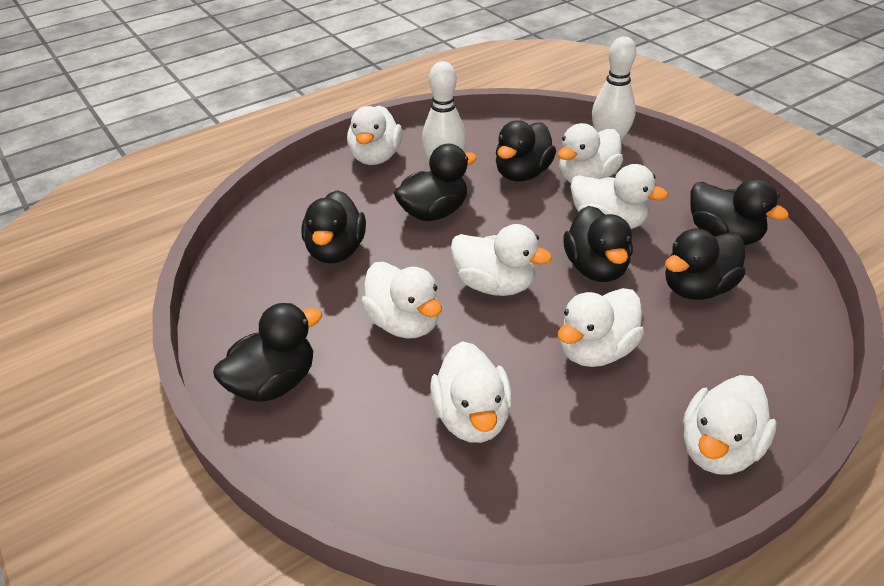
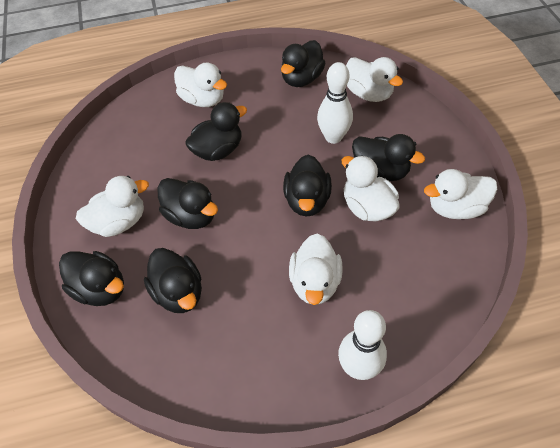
white duck: 8 -> 6

